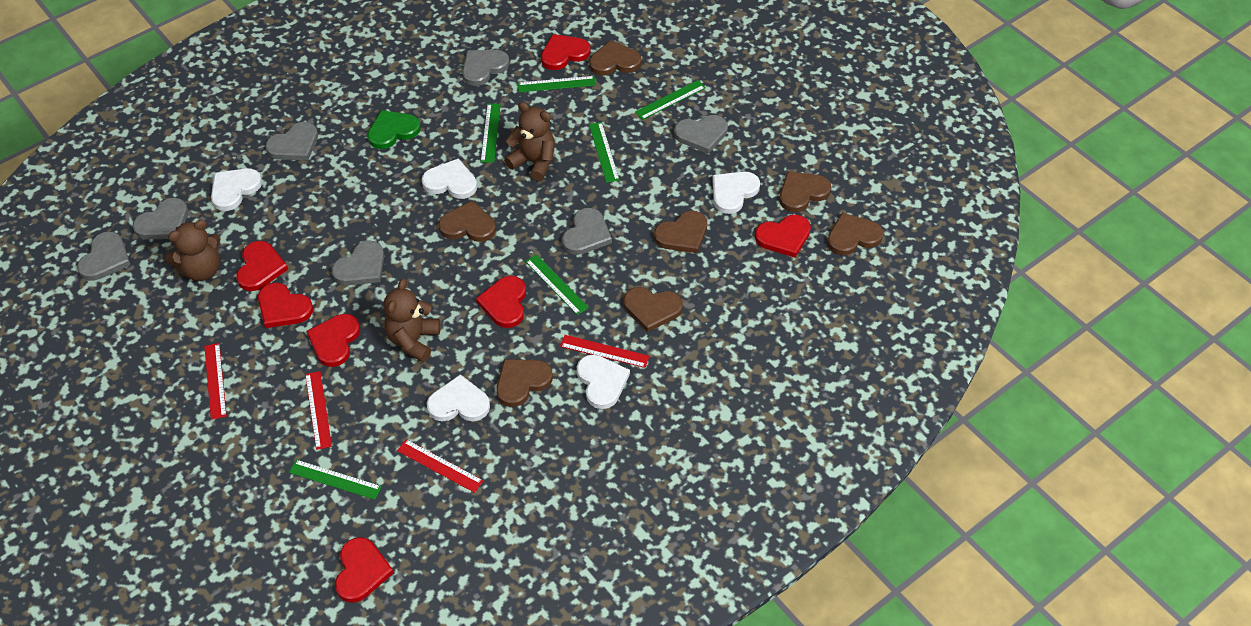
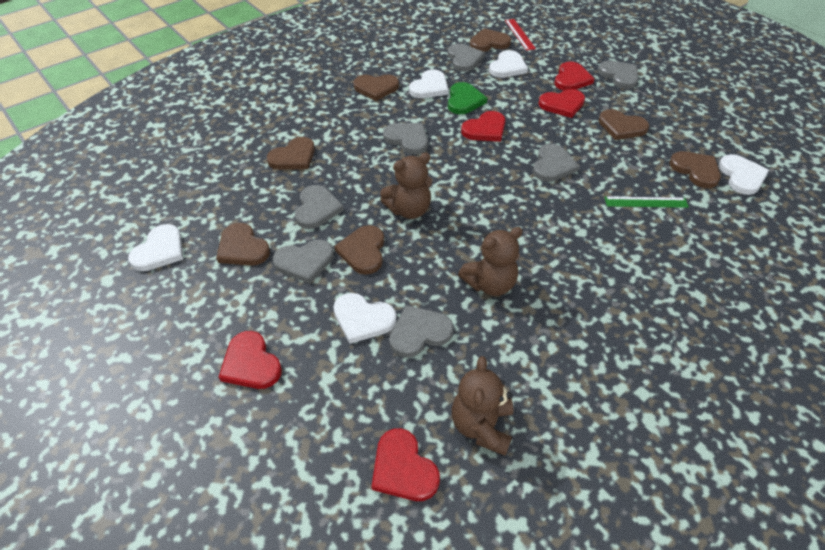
green ruler: 6 -> 1
red heart: 7 -> 5
red ruler: 4 -> 1

